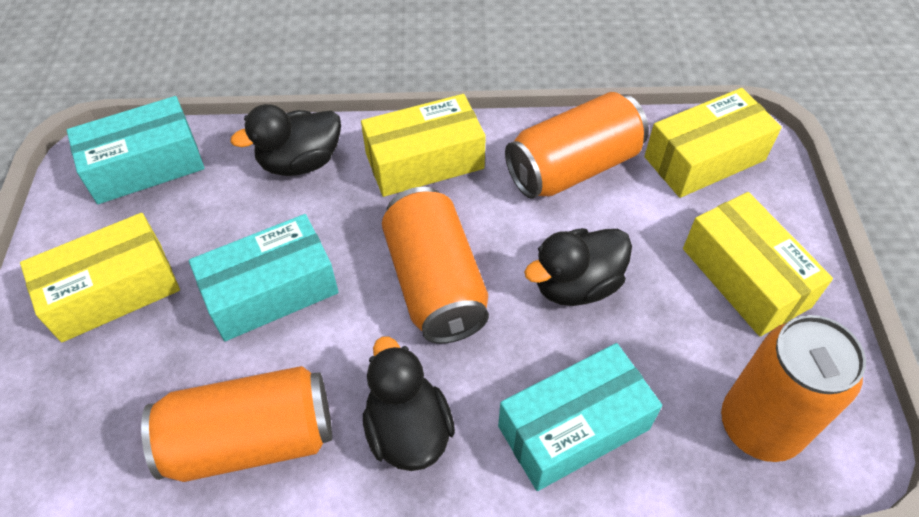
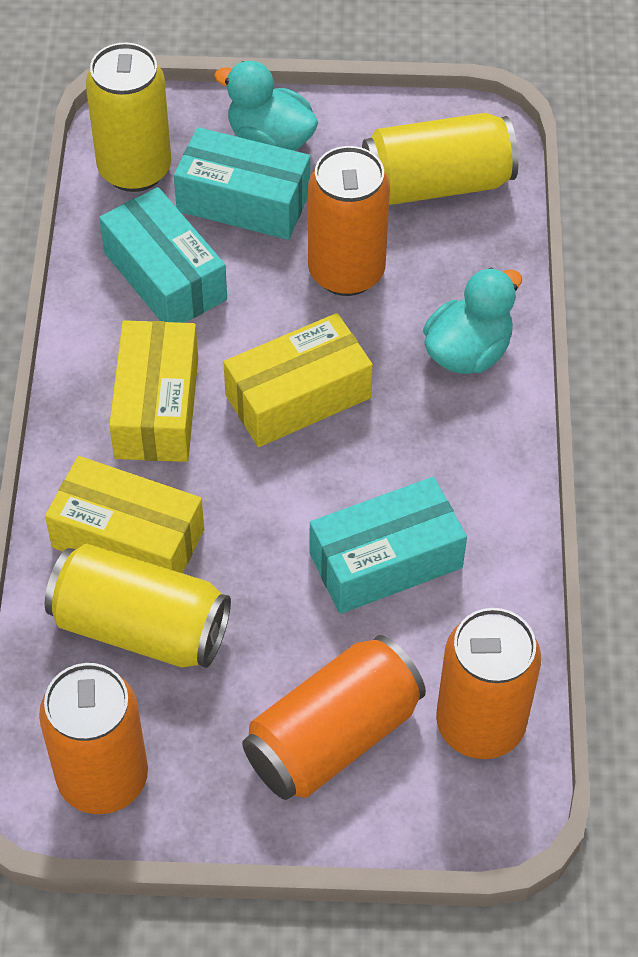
black duck: 3 -> 0
turquoise duck: 0 -> 2
yellow box: 4 -> 3
yellow can: 0 -> 3

